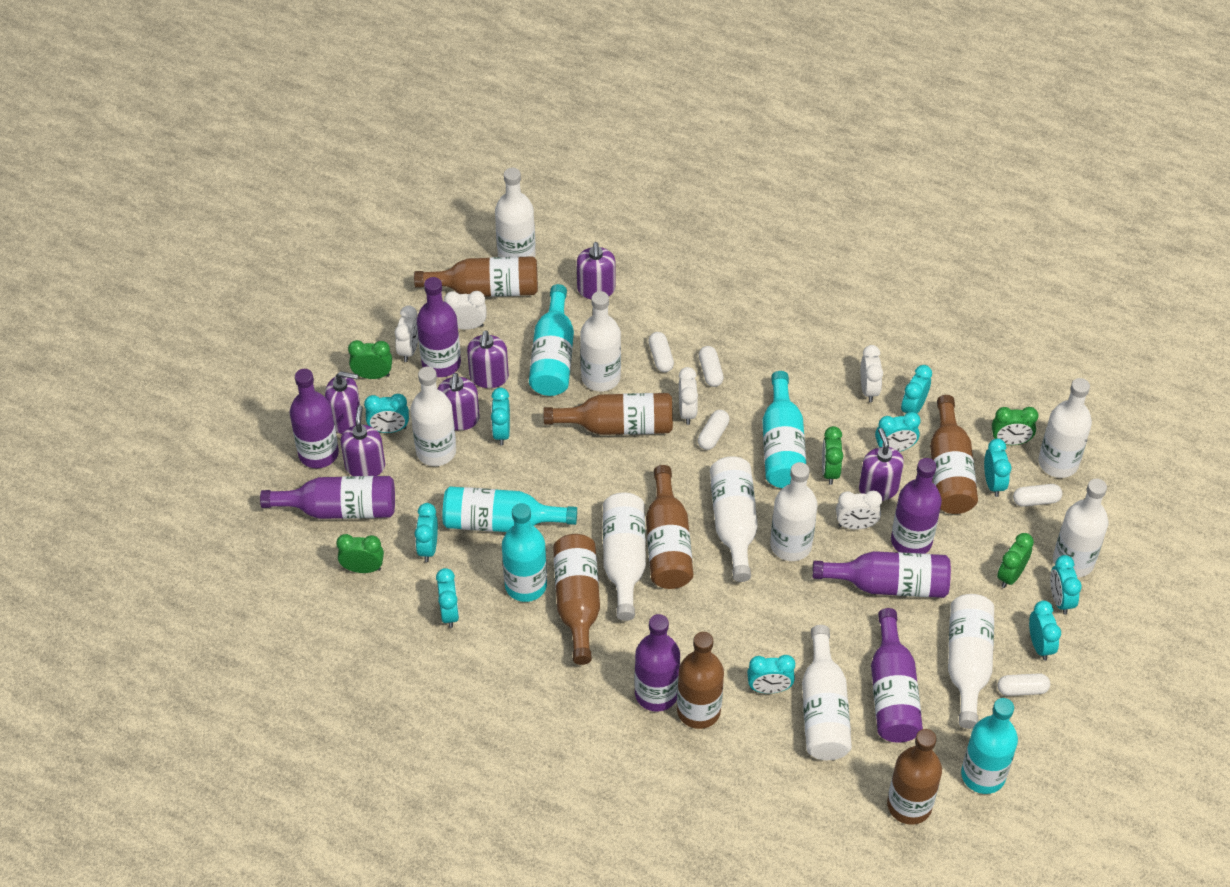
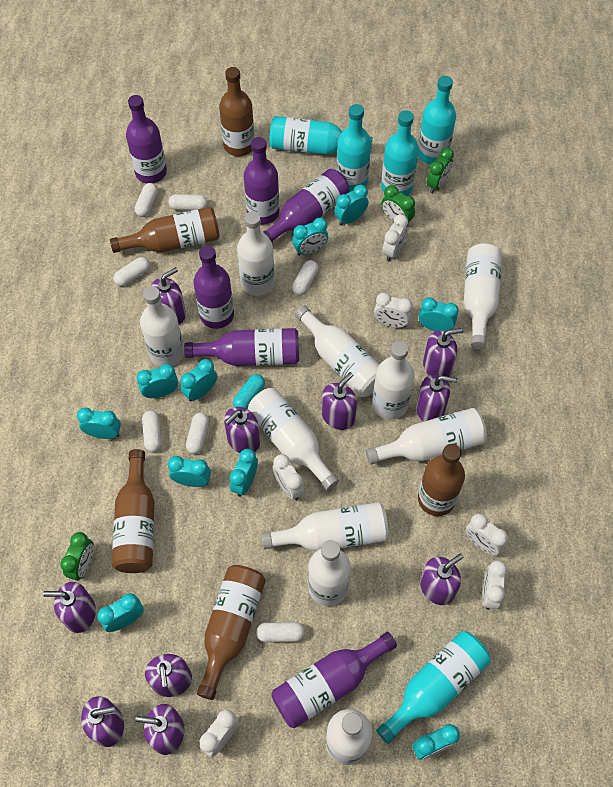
brown bottle: 7 -> 5
green clock: 5 -> 3
purple bottle: 7 -> 6
purple soap dispenser: 6 -> 10
turquoise capsule: 0 -> 1
white capsule: 5 -> 7
white clock: 5 -> 6

